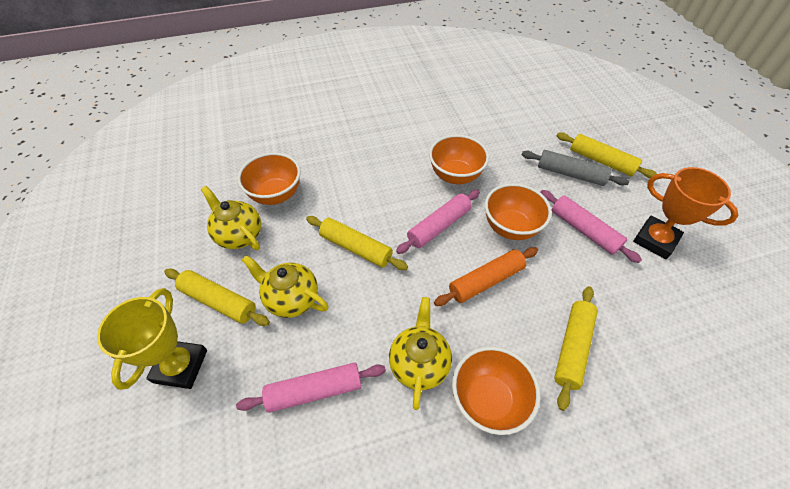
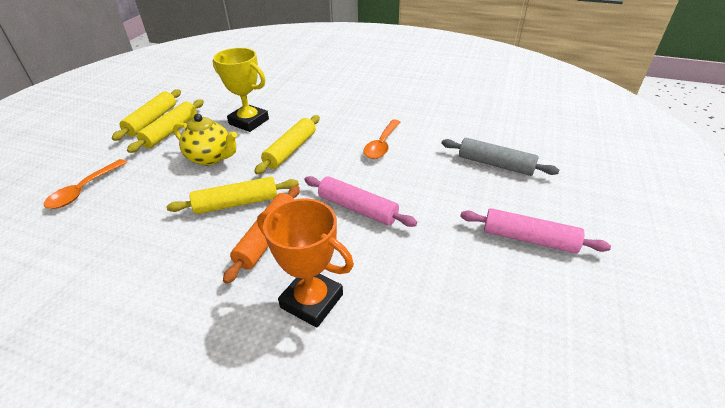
orange bowl: 4 -> 0
orange spoon: 0 -> 2
pink rolling pin: 3 -> 2
yellow teapot: 3 -> 1

